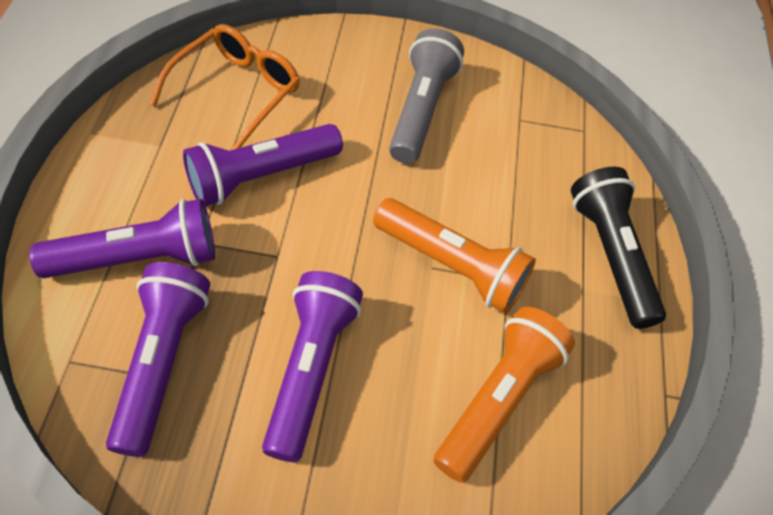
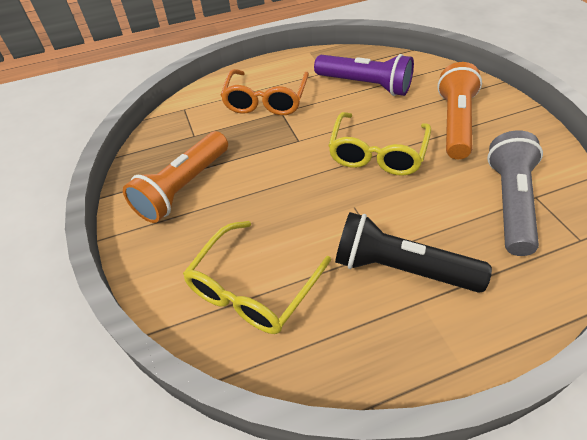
purple flashlight: 4 -> 1
yellow glasses: 0 -> 2

